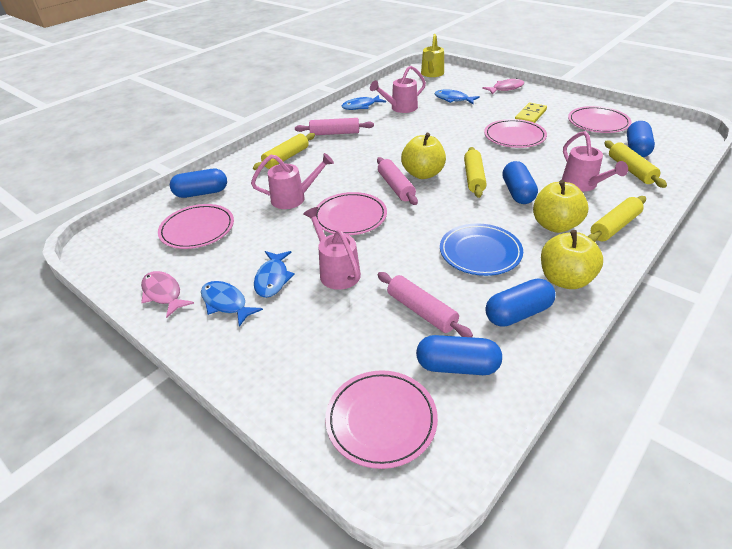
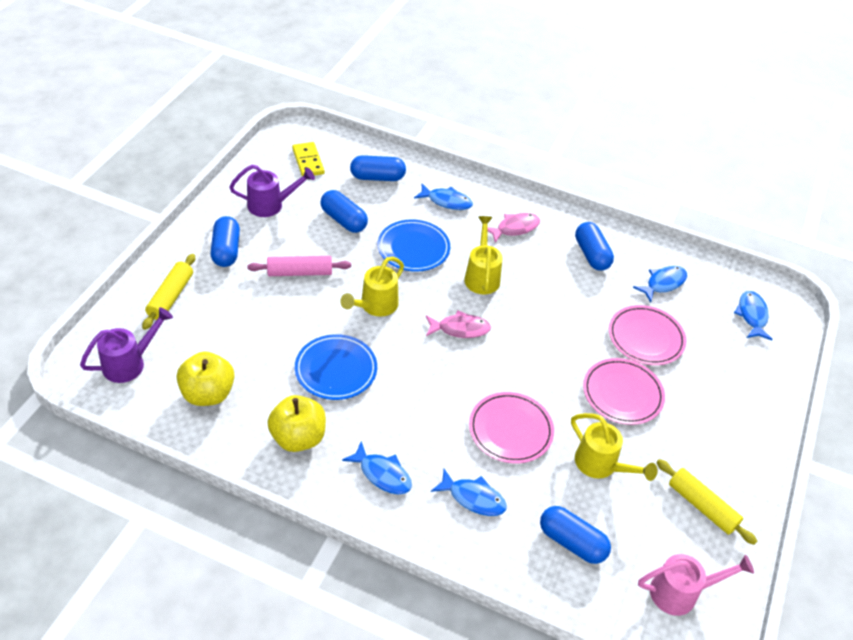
blue fish: 4 -> 5
blue plate: 1 -> 2
pink plate: 5 -> 3
pink rolling pin: 3 -> 1
pink watering can: 4 -> 1
purple watering can: 0 -> 2
yellow apple: 3 -> 2
yellow rolling pin: 4 -> 2
yellow watering can: 1 -> 3

